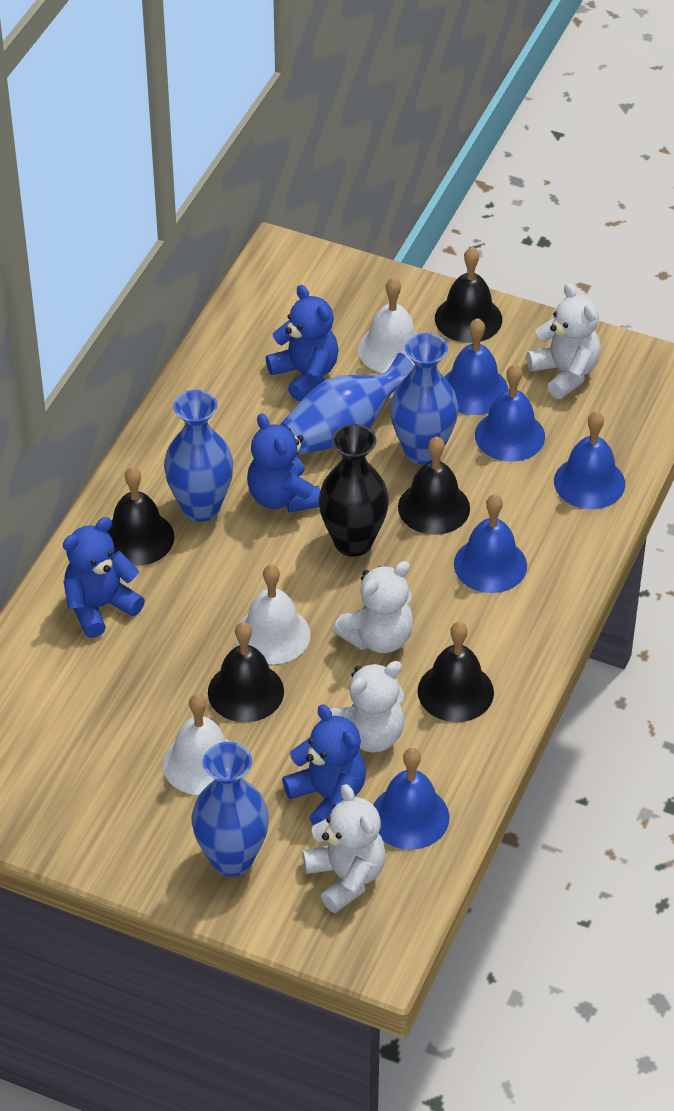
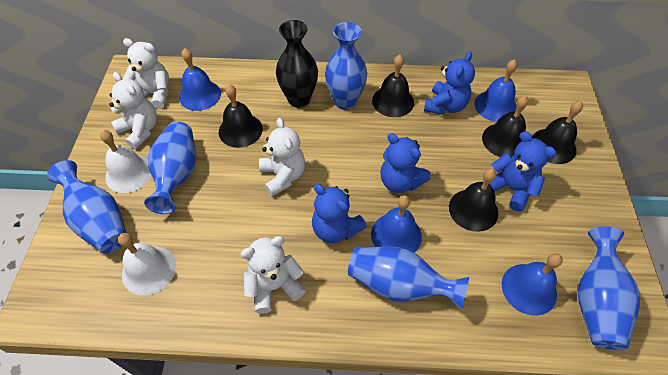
blue bell: 5 -> 4
blue vase: 4 -> 5
white bell: 3 -> 2

